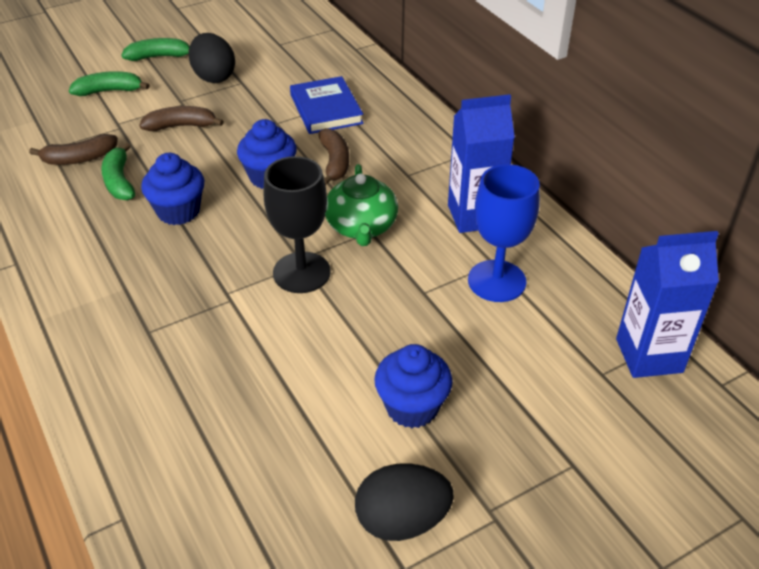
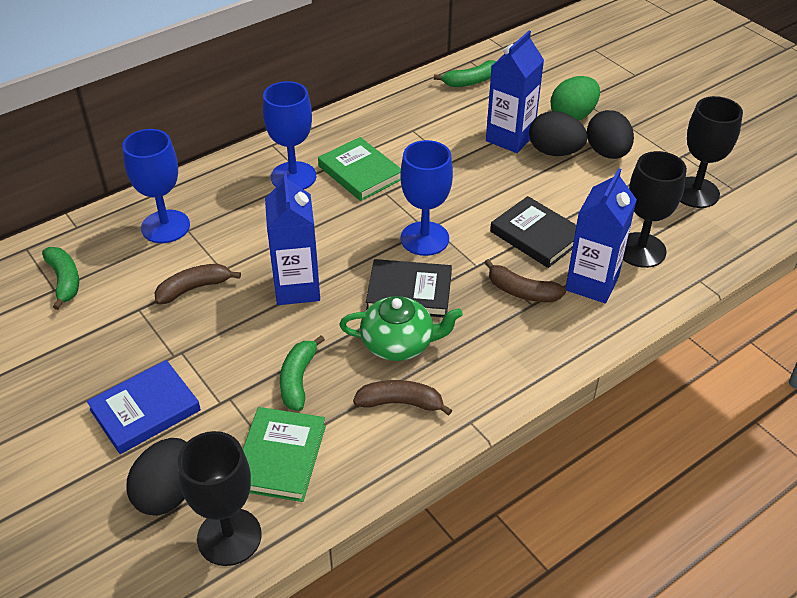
black book: 0 -> 2
black egg: 2 -> 3
black goblet: 1 -> 3
blue carton: 2 -> 3
blue cupcake: 3 -> 0
blue goblet: 1 -> 3
green book: 0 -> 2
green egg: 0 -> 1

